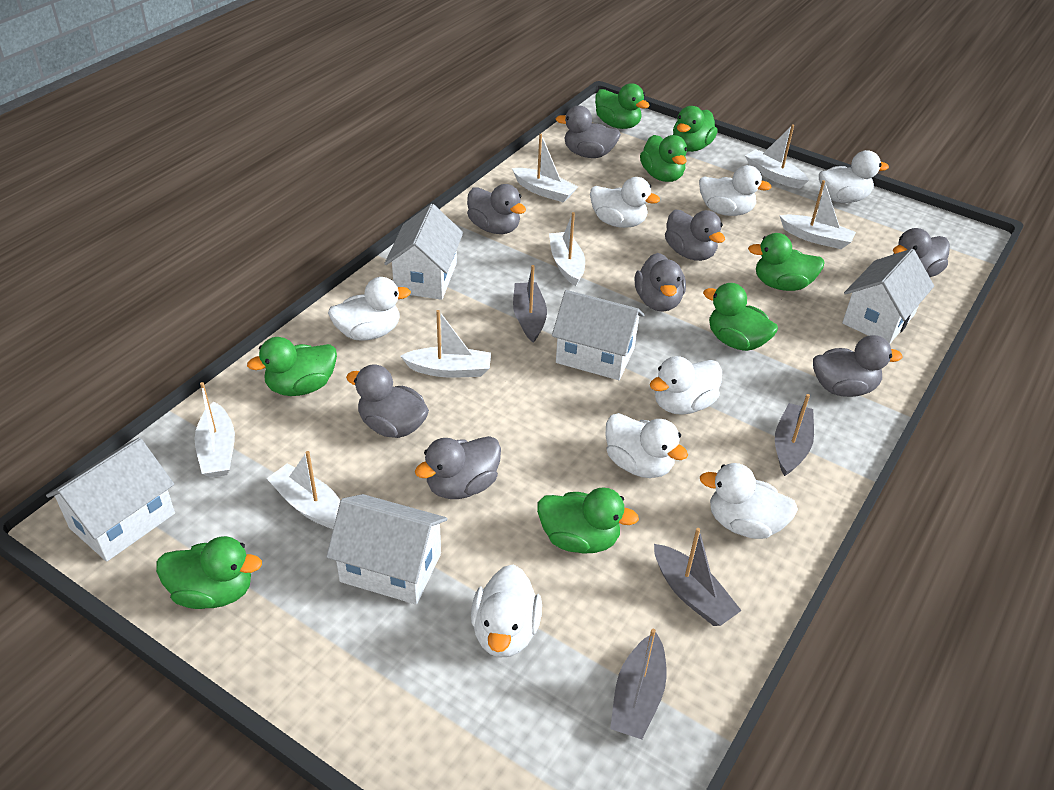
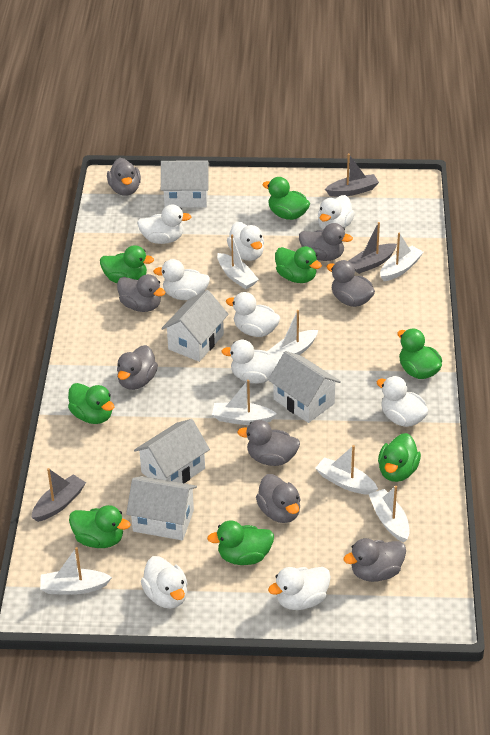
grey boat: 4 -> 3
white duck: 8 -> 9

